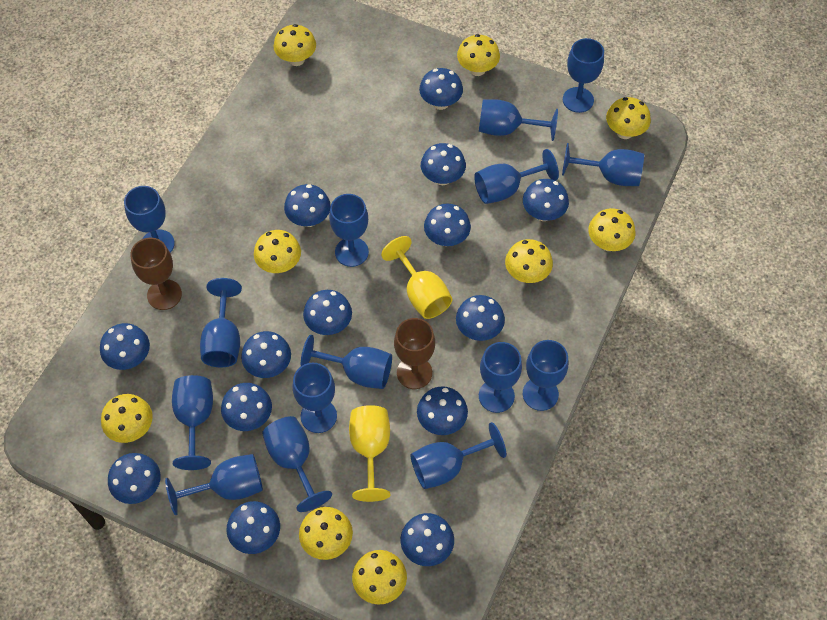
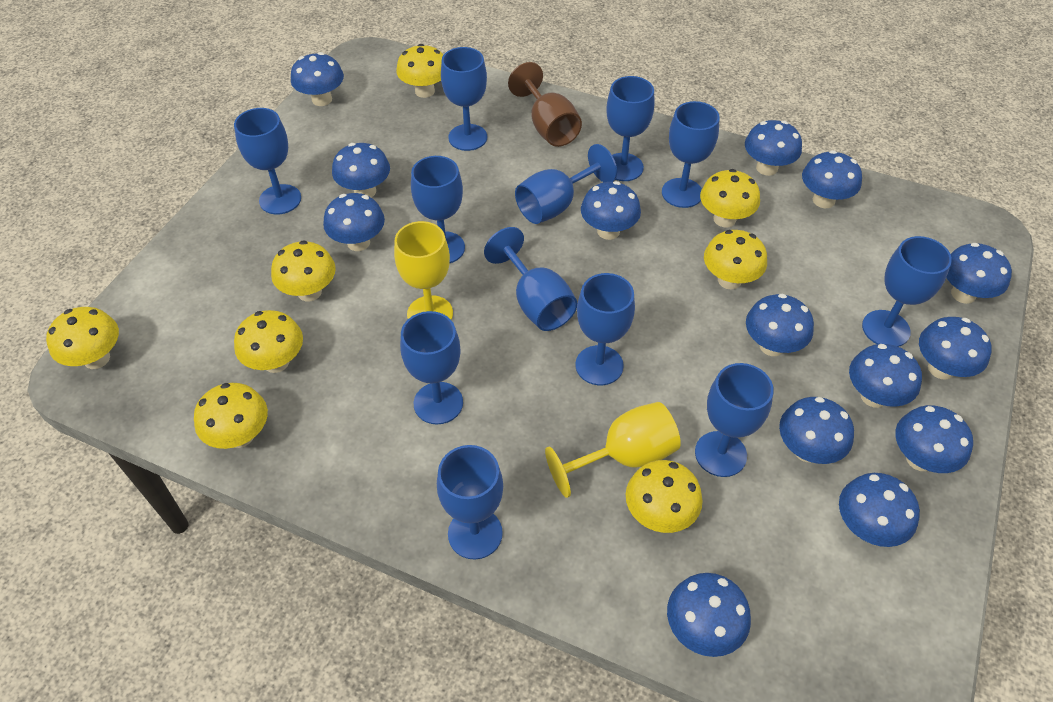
blue goblet: 15 -> 12
brown goblet: 2 -> 1
yellow mushroom: 9 -> 8

